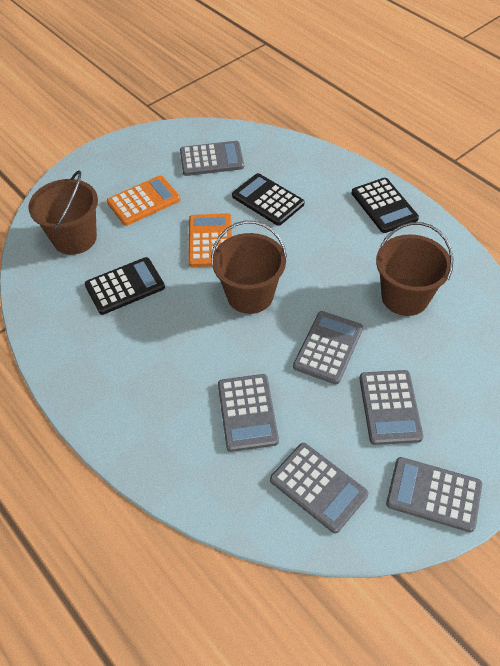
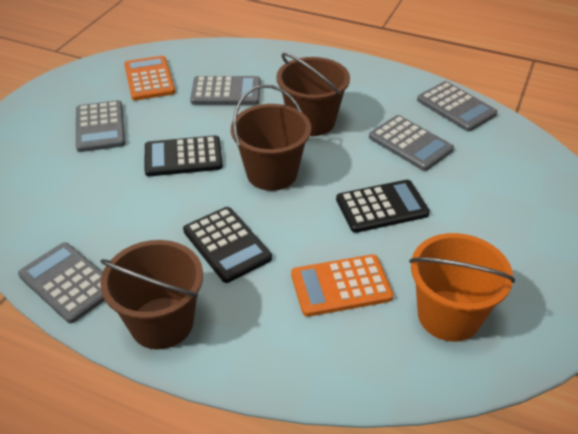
grey calculator: 6 -> 5
orange bucket: 0 -> 1

